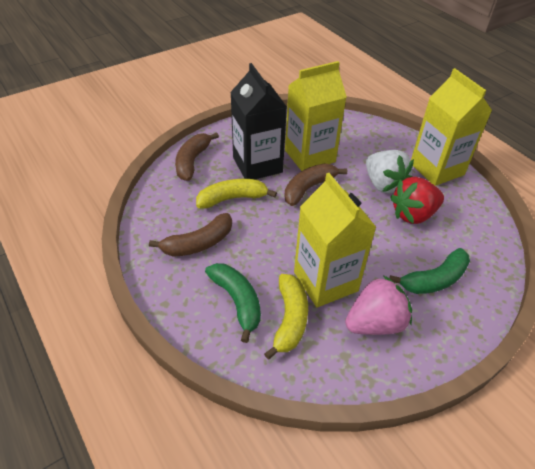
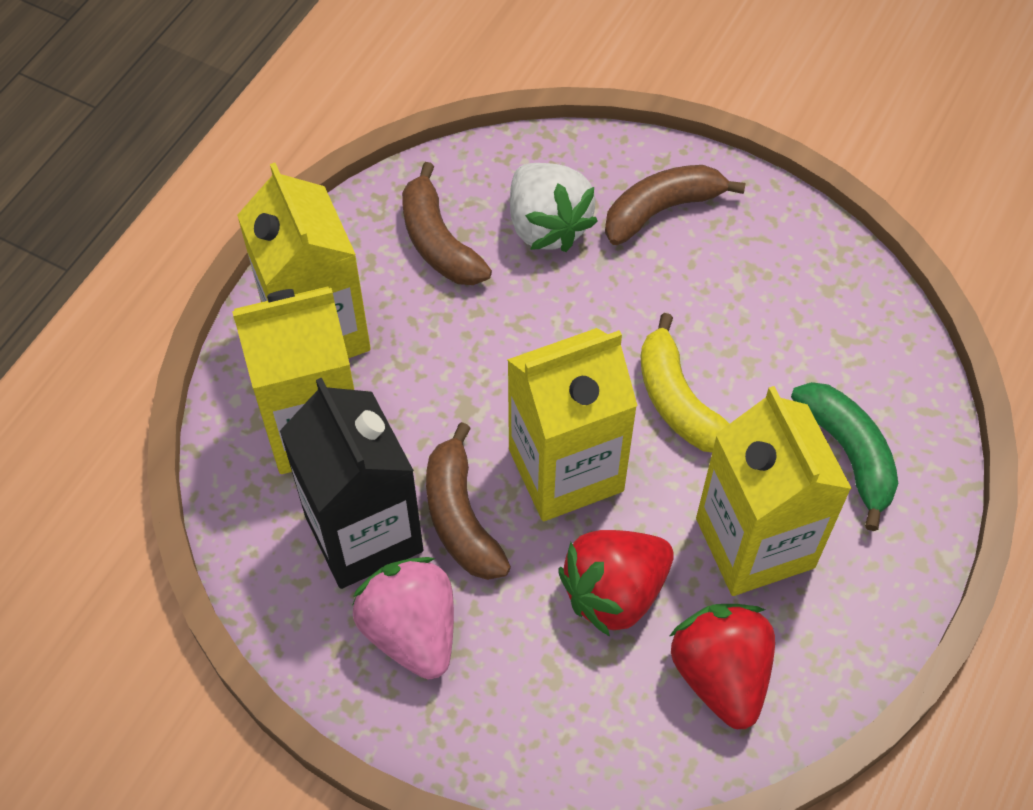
green banana: 2 -> 1
red strawberry: 1 -> 2
yellow banana: 2 -> 1
yellow carton: 3 -> 4

